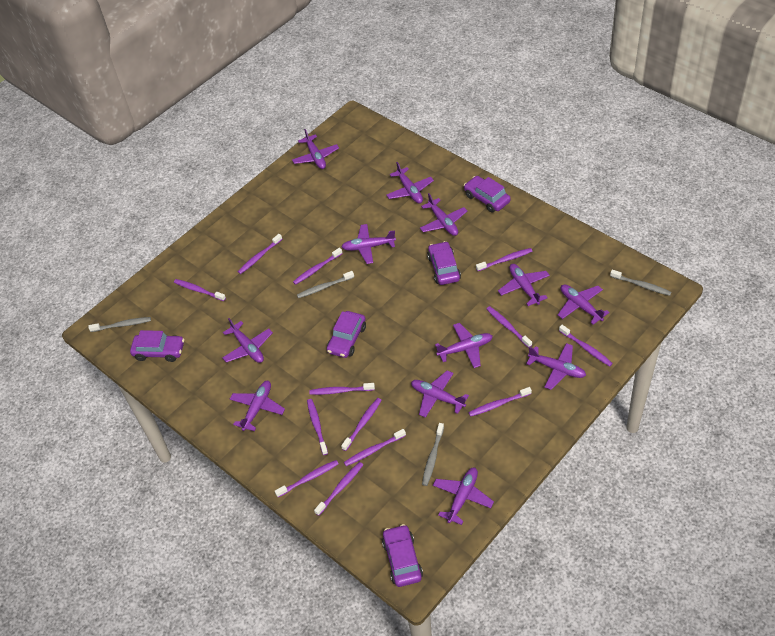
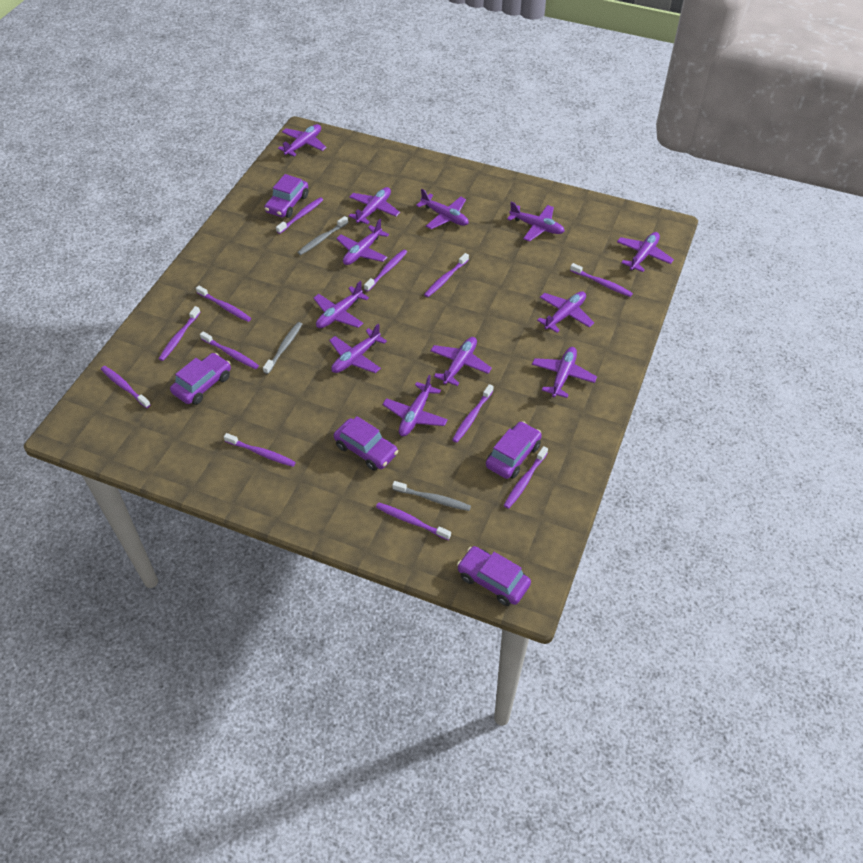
grey toothbrush: 4 -> 3
purple toothbrush: 13 -> 12

